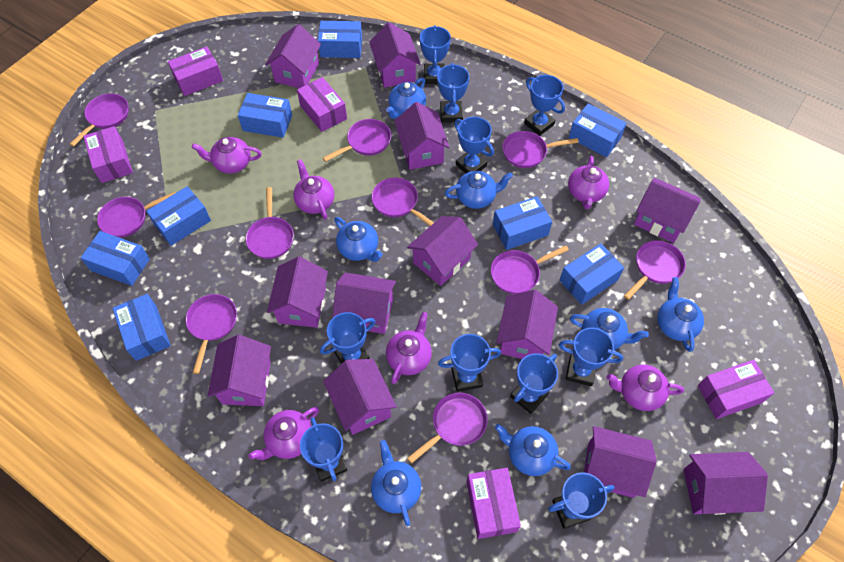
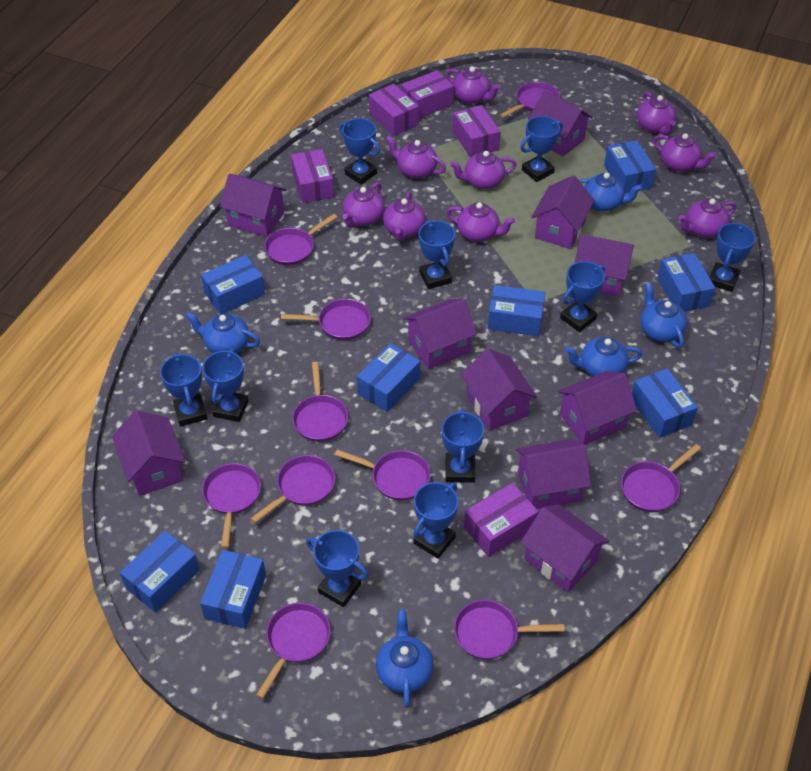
blue teapot: 7 -> 5
purple house: 12 -> 10
purple teapot: 6 -> 9

